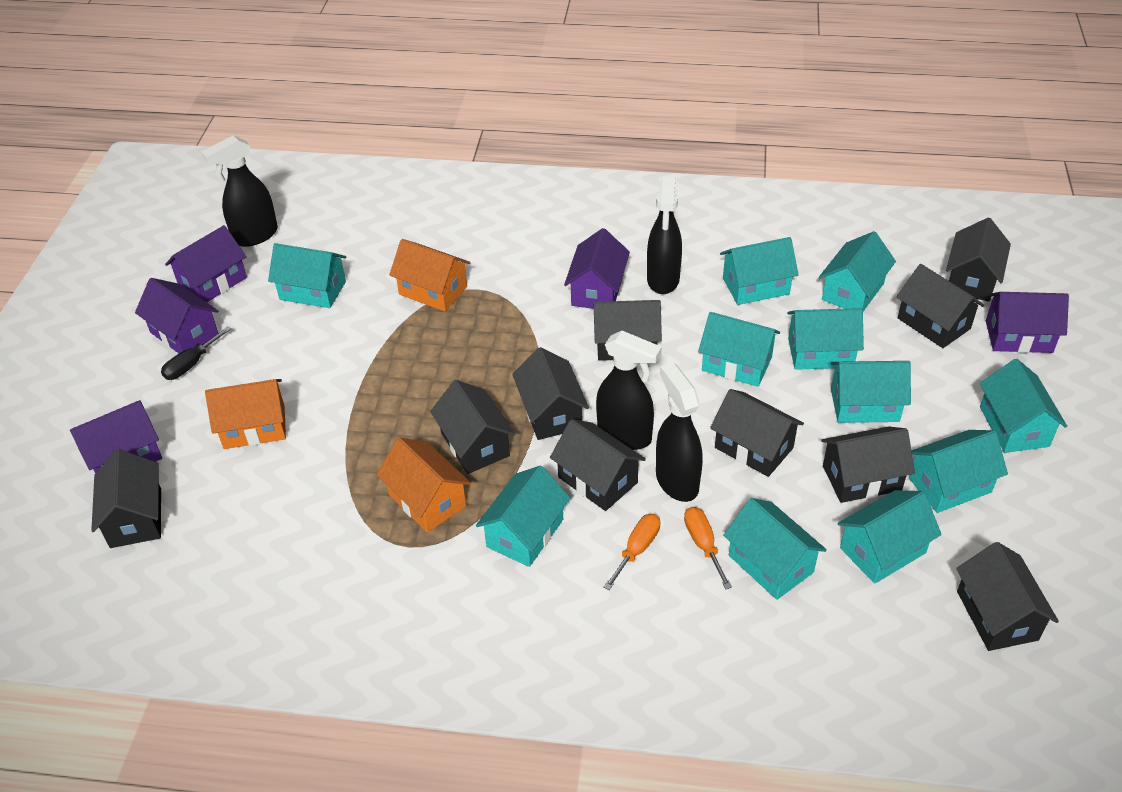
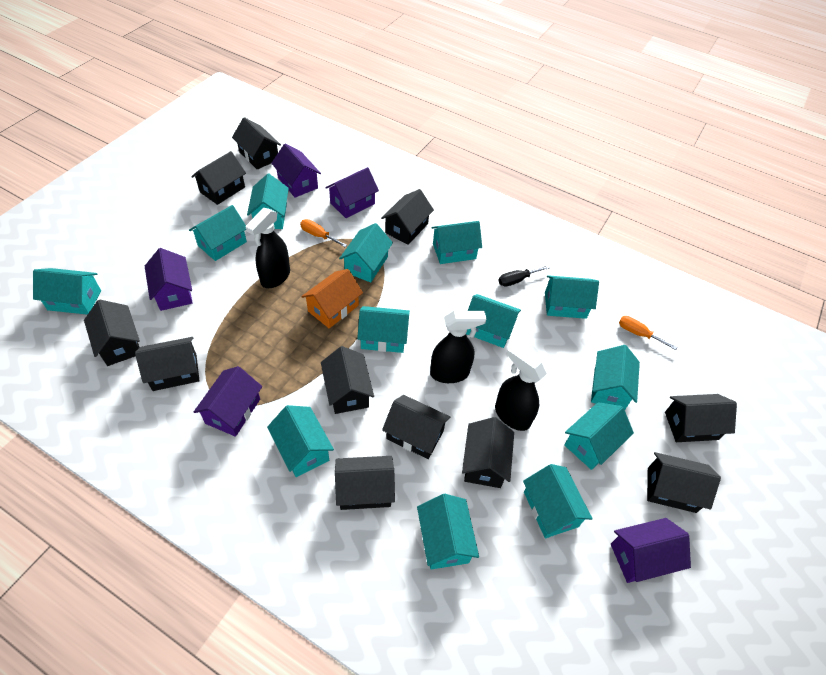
black house: 10 -> 11
black spray bottle: 4 -> 3
orange house: 3 -> 1
turquoise house: 11 -> 13

